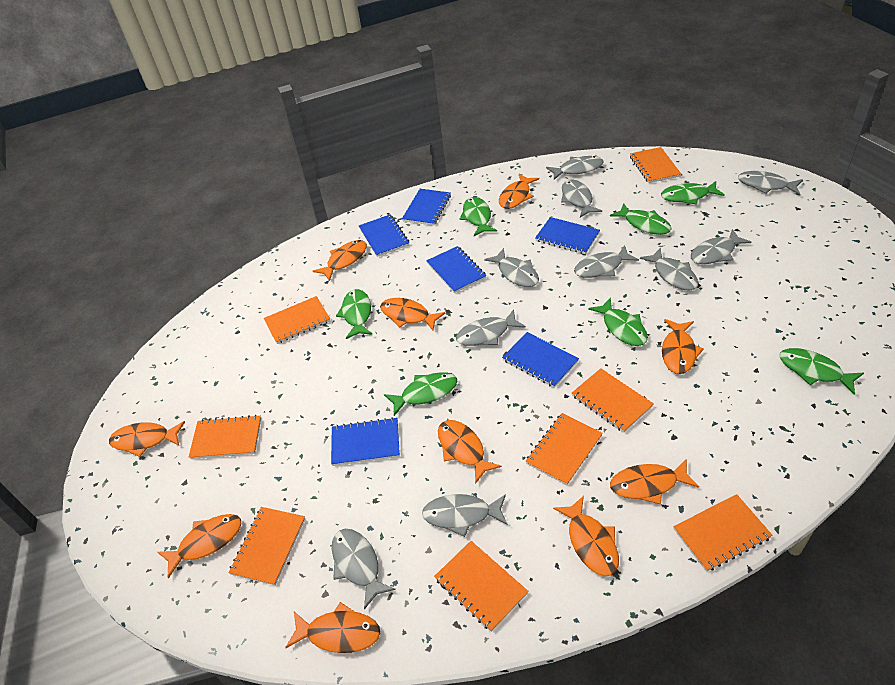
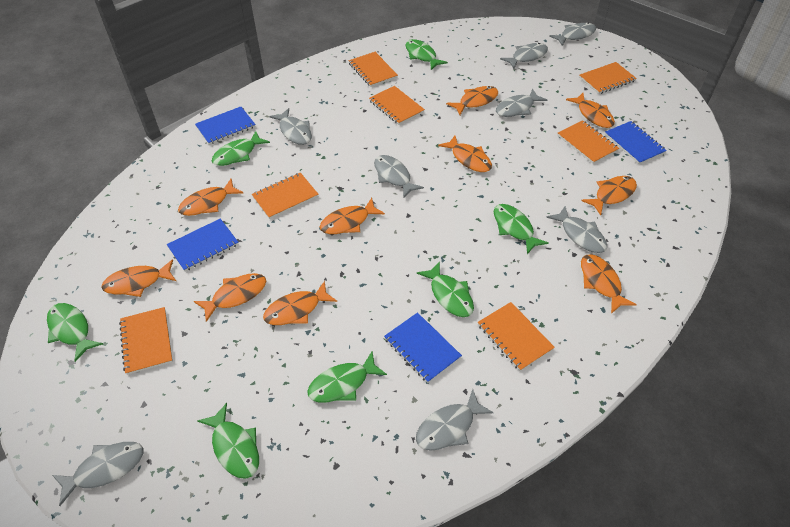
blue notebook: 6 -> 4
grey fish: 10 -> 8
orange notebook: 8 -> 7

